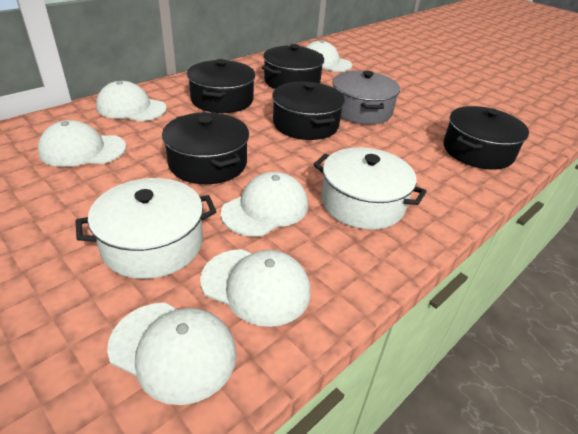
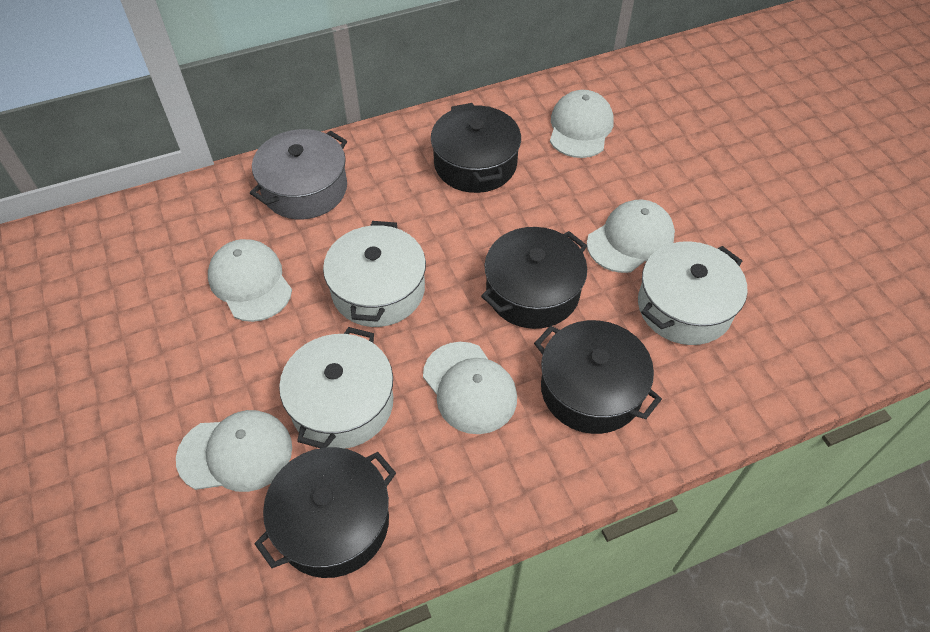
black pot: 5 -> 4
white cap: 6 -> 5
white pot: 2 -> 3

